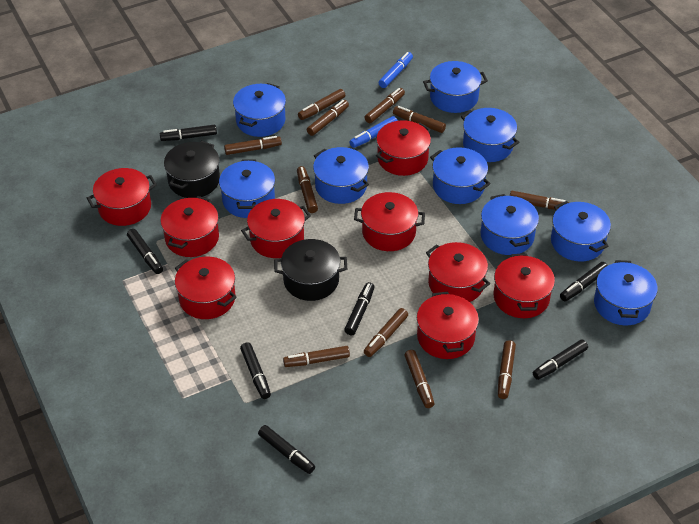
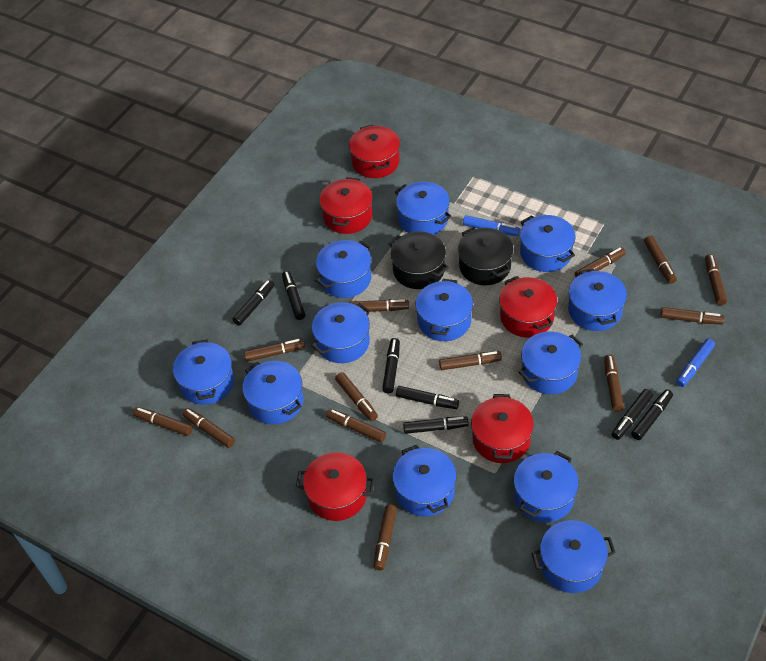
blue pot: 9 -> 12
brown marker: 11 -> 13
red pot: 9 -> 5

